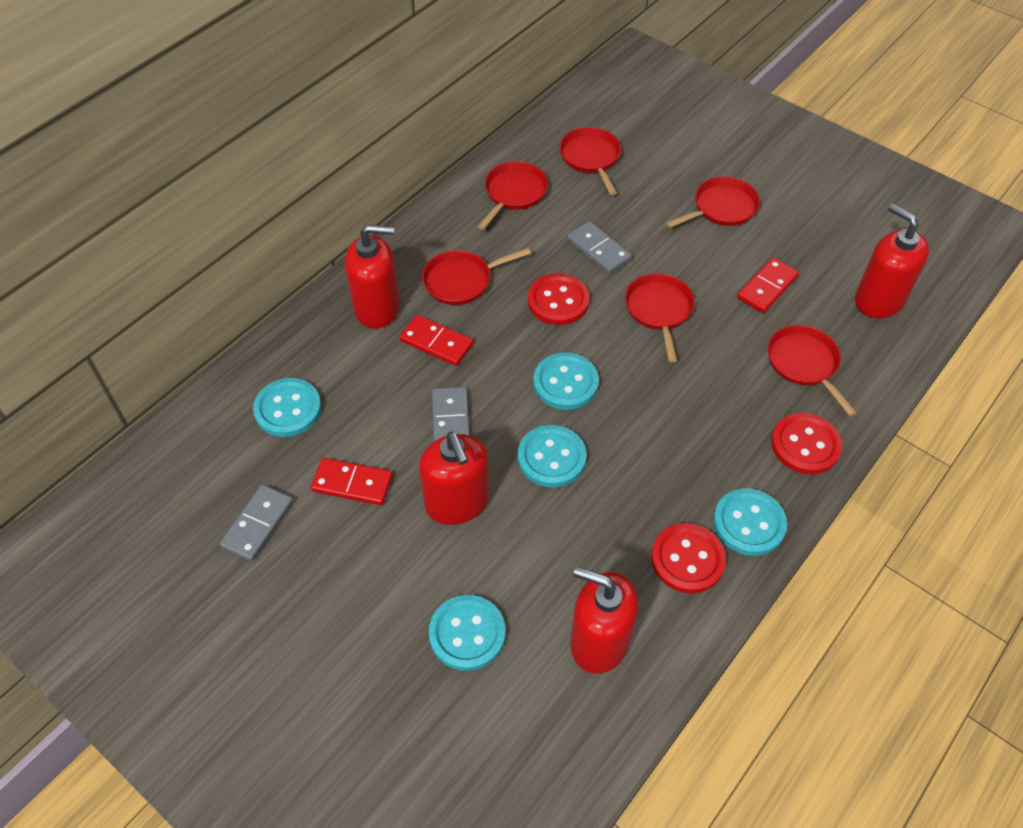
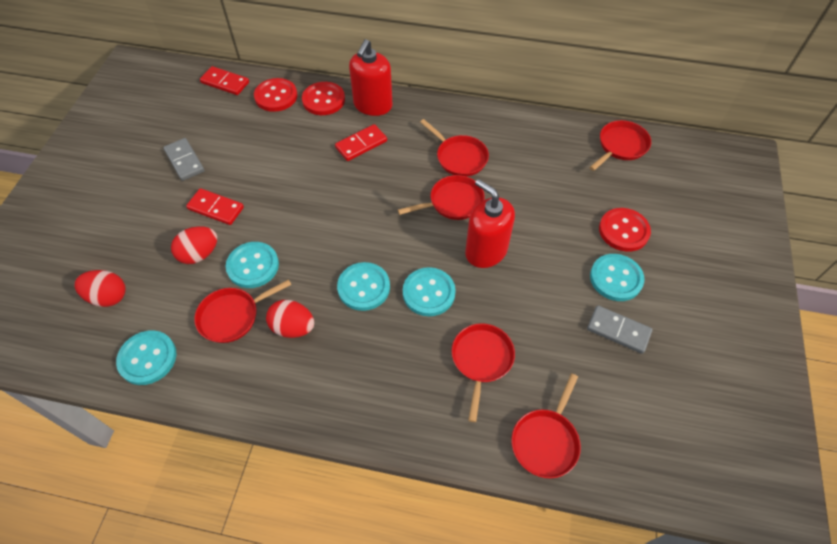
grey domino: 3 -> 2
red egg: 0 -> 3
red soap dispenser: 4 -> 2

